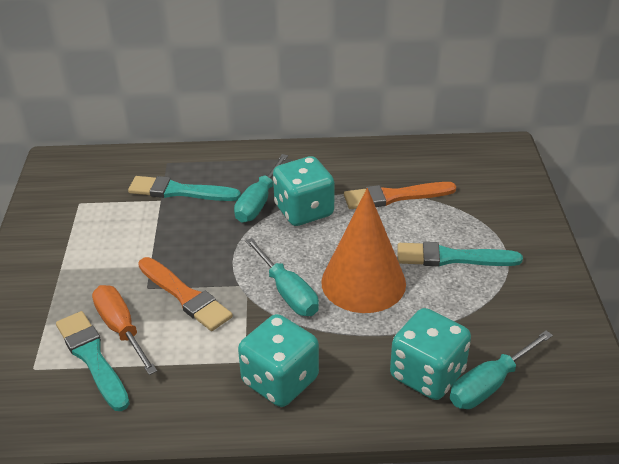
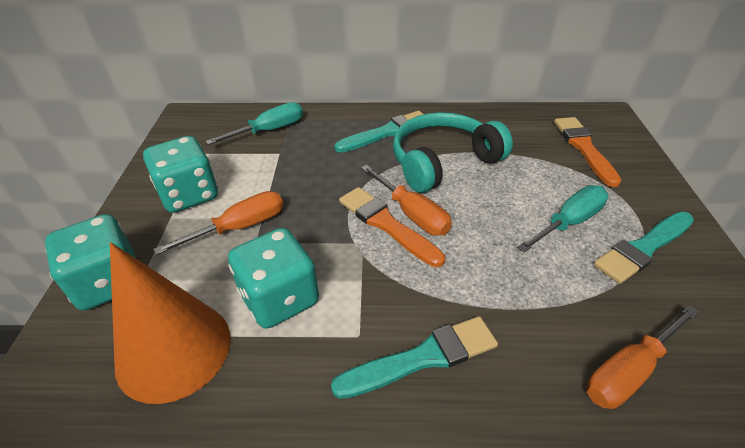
orange screwdriver: 1 -> 3
turquoise headphones: 0 -> 1
turquoise screwdriver: 3 -> 2

